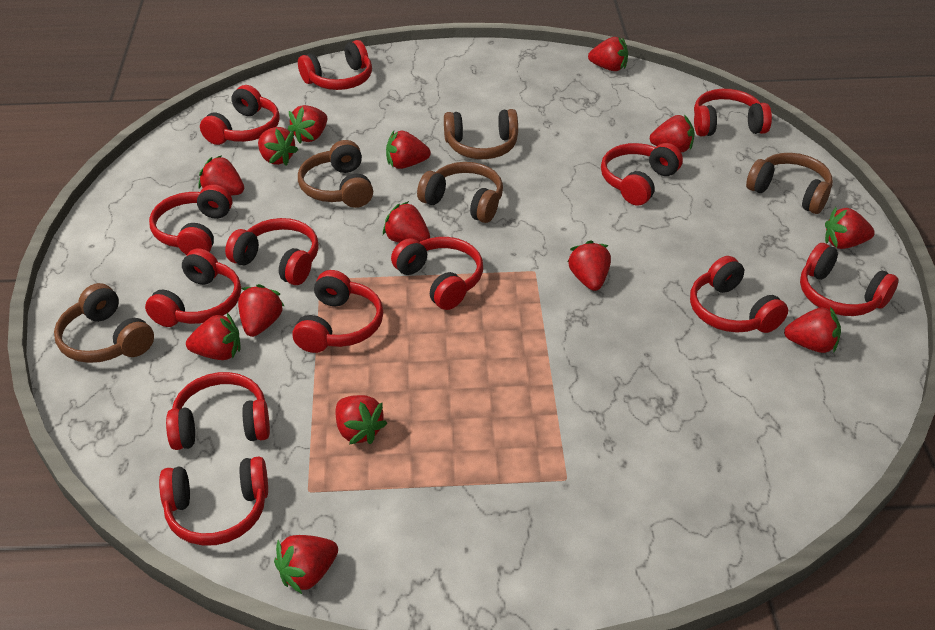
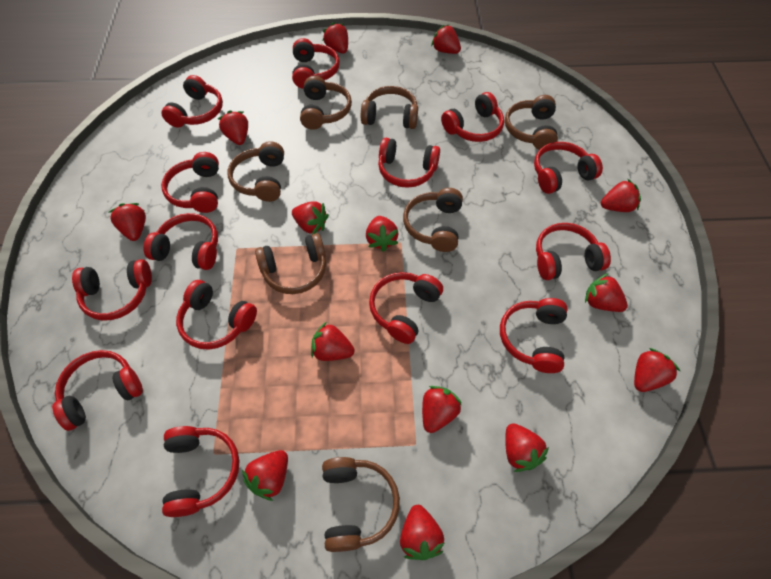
brown headphones: 5 -> 7
red headphones: 13 -> 14

